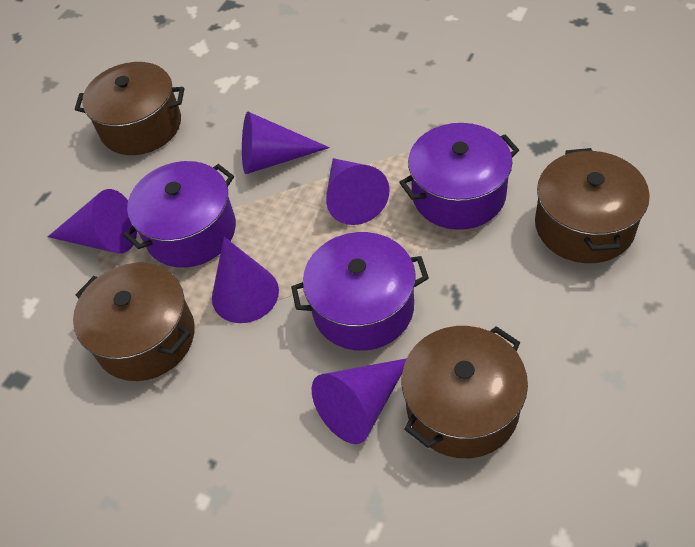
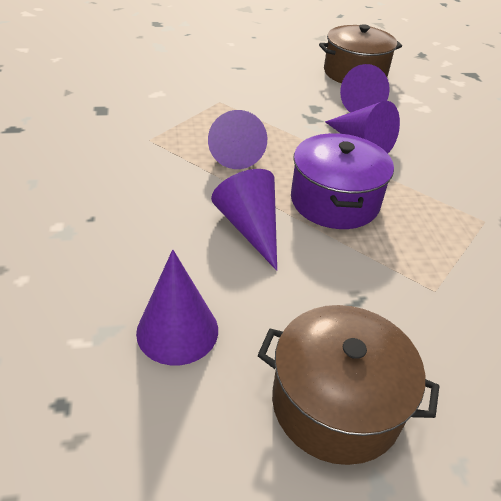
brown pot: 4 -> 2
purple pot: 3 -> 1

